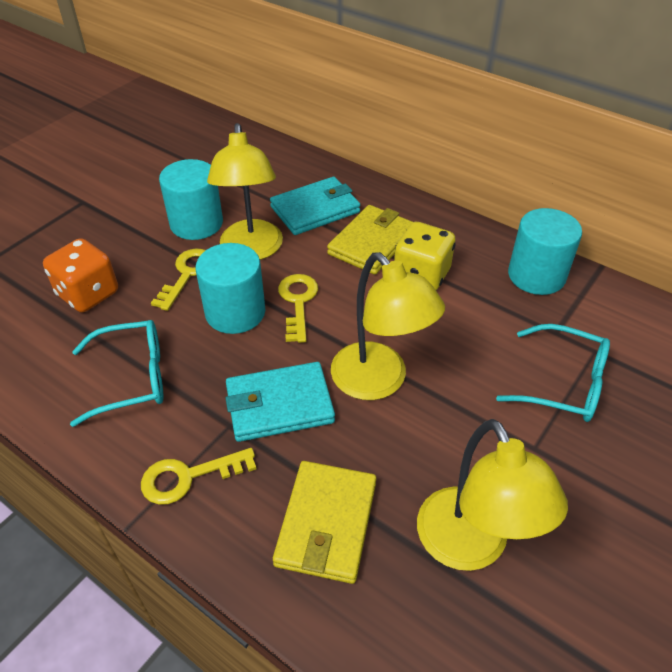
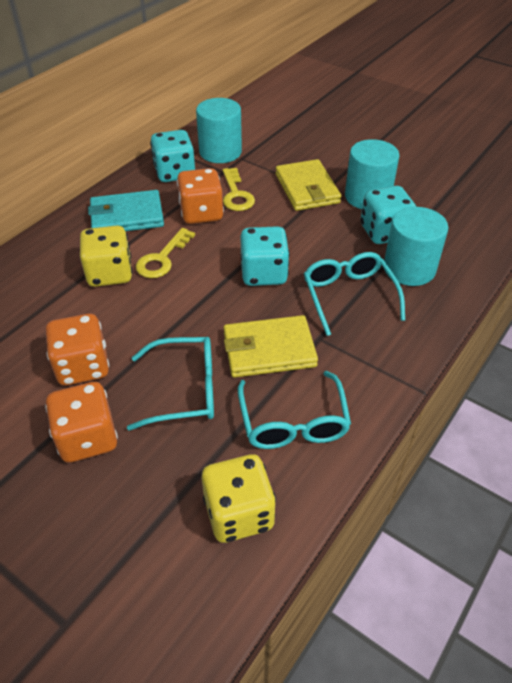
orange dice: 1 -> 3
turquoise dice: 0 -> 3
turquoise glasses: 2 -> 3
turquoise wallet: 2 -> 1
yellow dice: 1 -> 2
yellow key: 3 -> 2
yellow lamp: 3 -> 0

